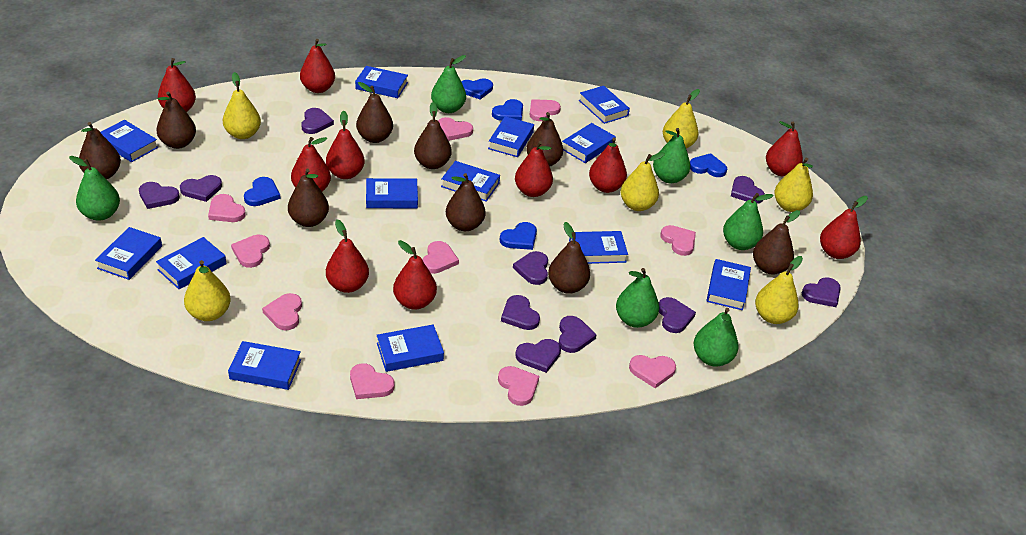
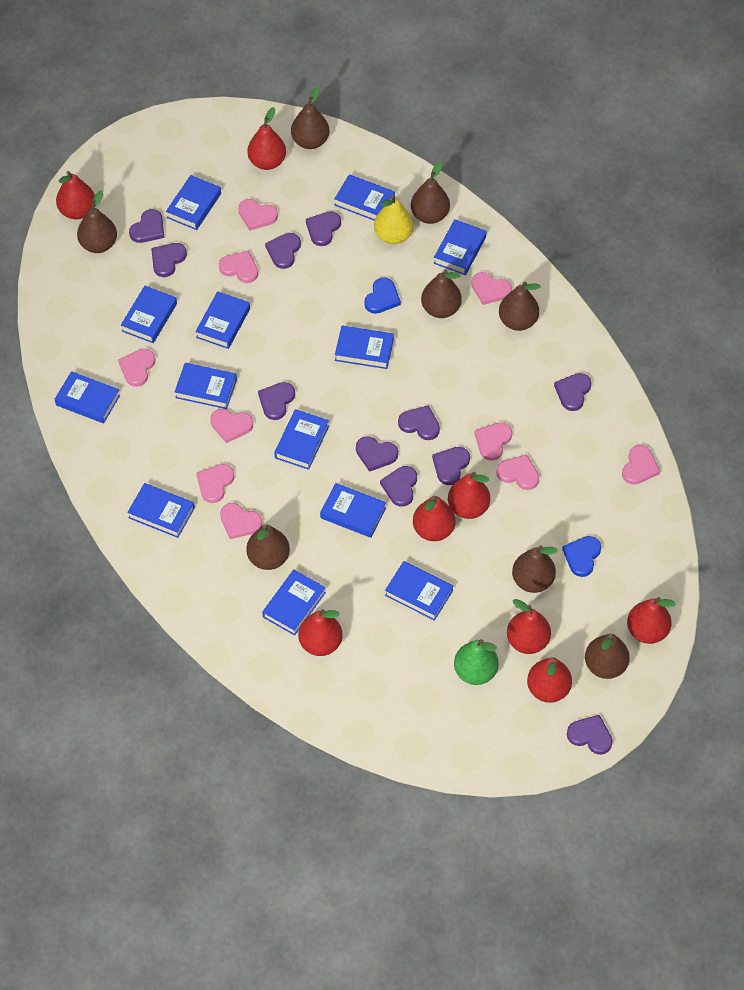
blue heart: 5 -> 2
brown pear: 9 -> 8
green pear: 6 -> 1
purple heart: 10 -> 11
red pear: 10 -> 8
yellow pear: 6 -> 1

